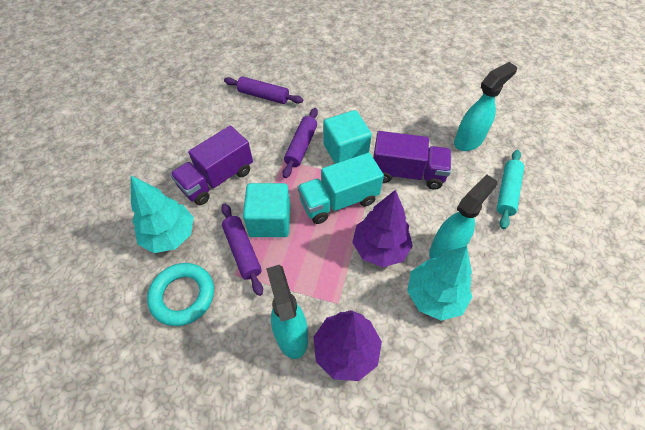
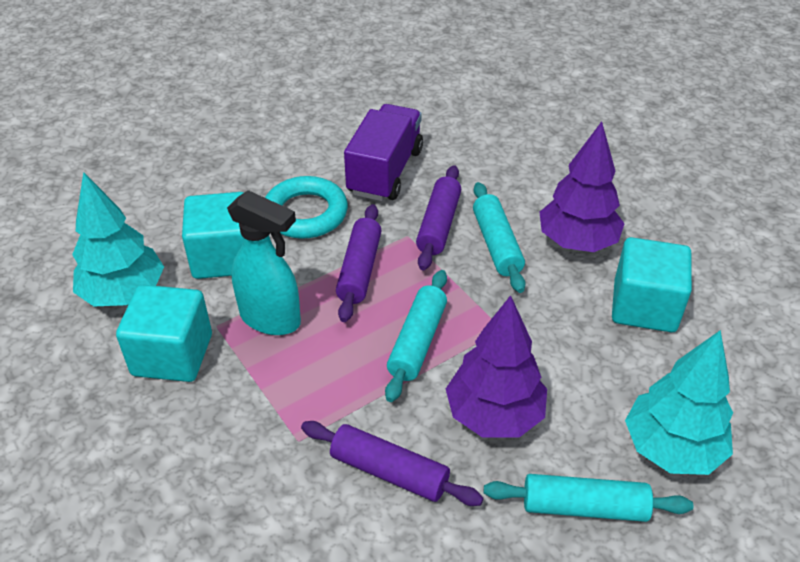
purple truck: 2 -> 1
turquoise cube: 2 -> 3
turquoise rolling pin: 1 -> 3
turquoise spray bottle: 3 -> 1
turquoise truck: 1 -> 0

